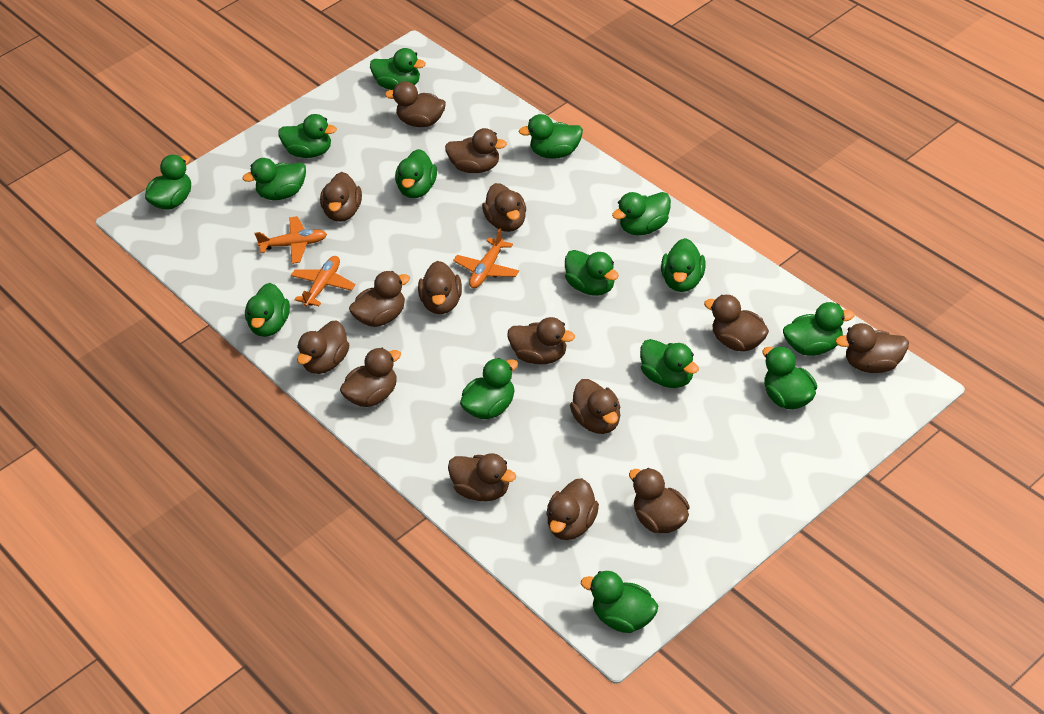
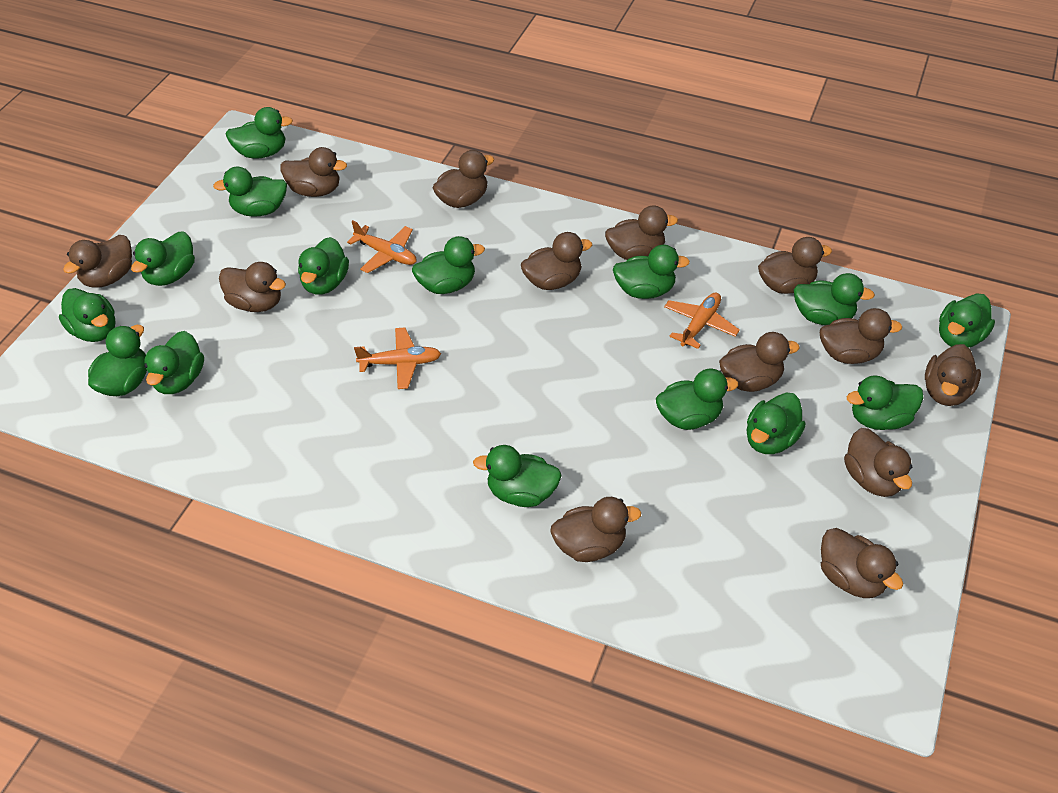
brown duck: 15 -> 13

